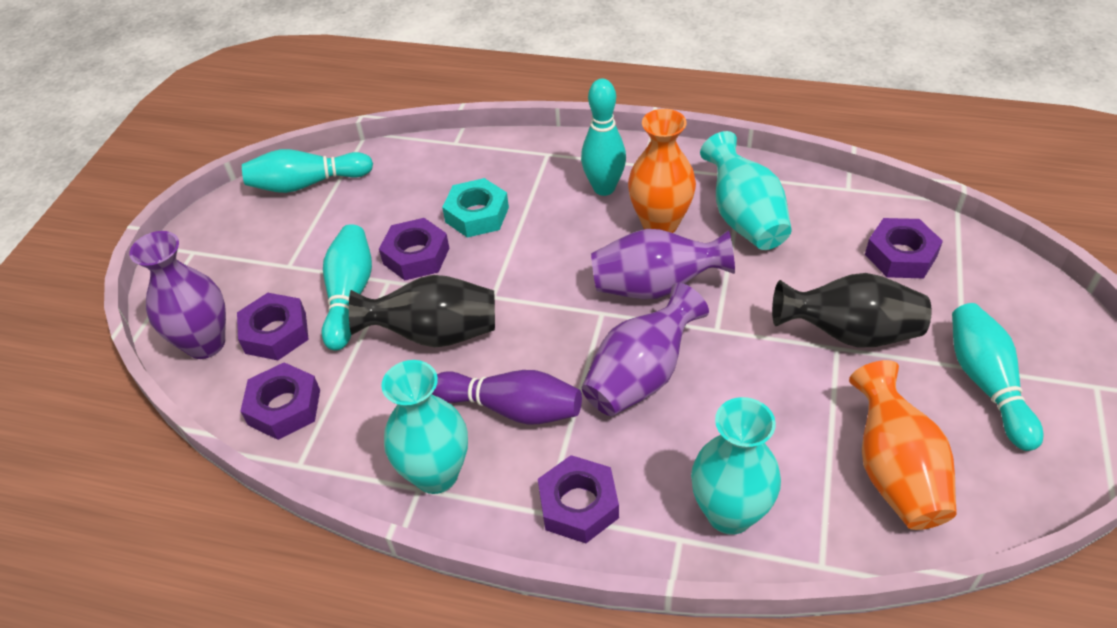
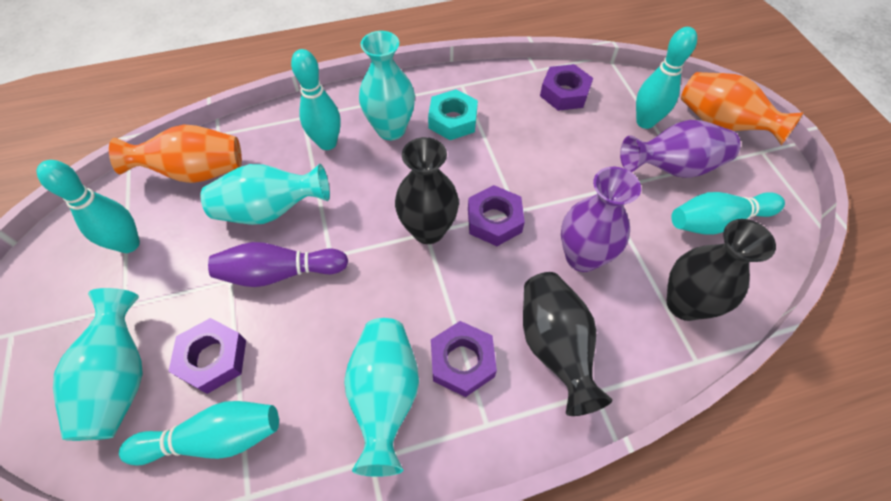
black vase: 2 -> 3
purple nut: 5 -> 4
purple vase: 3 -> 2
turquoise bowling pin: 4 -> 5
turquoise vase: 3 -> 4

